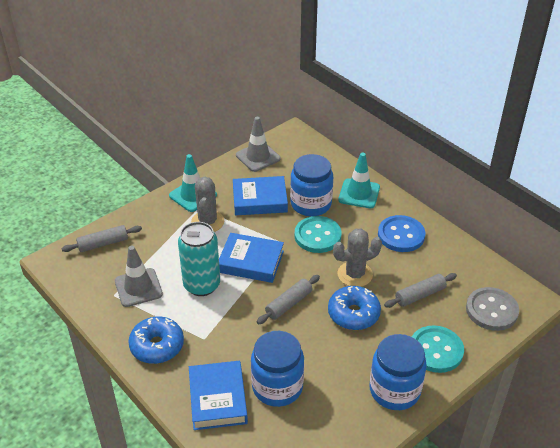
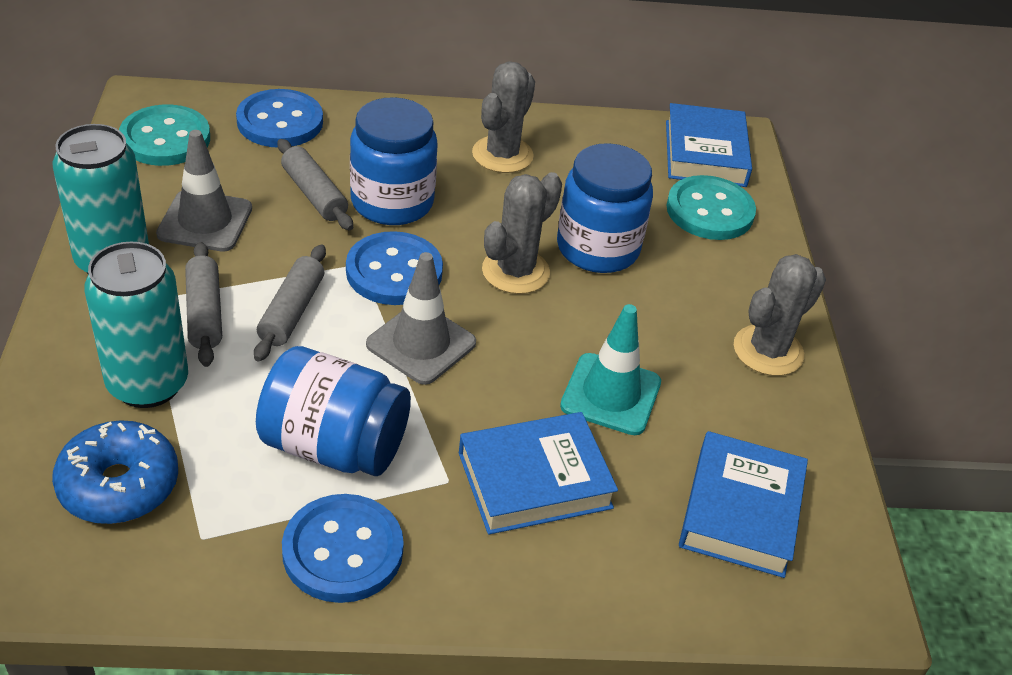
blue button: 1 -> 3
blue donut: 2 -> 1
grey button: 1 -> 0
grey cactus: 2 -> 3
turquoise can: 1 -> 2
turquoise traffic cone: 2 -> 1

